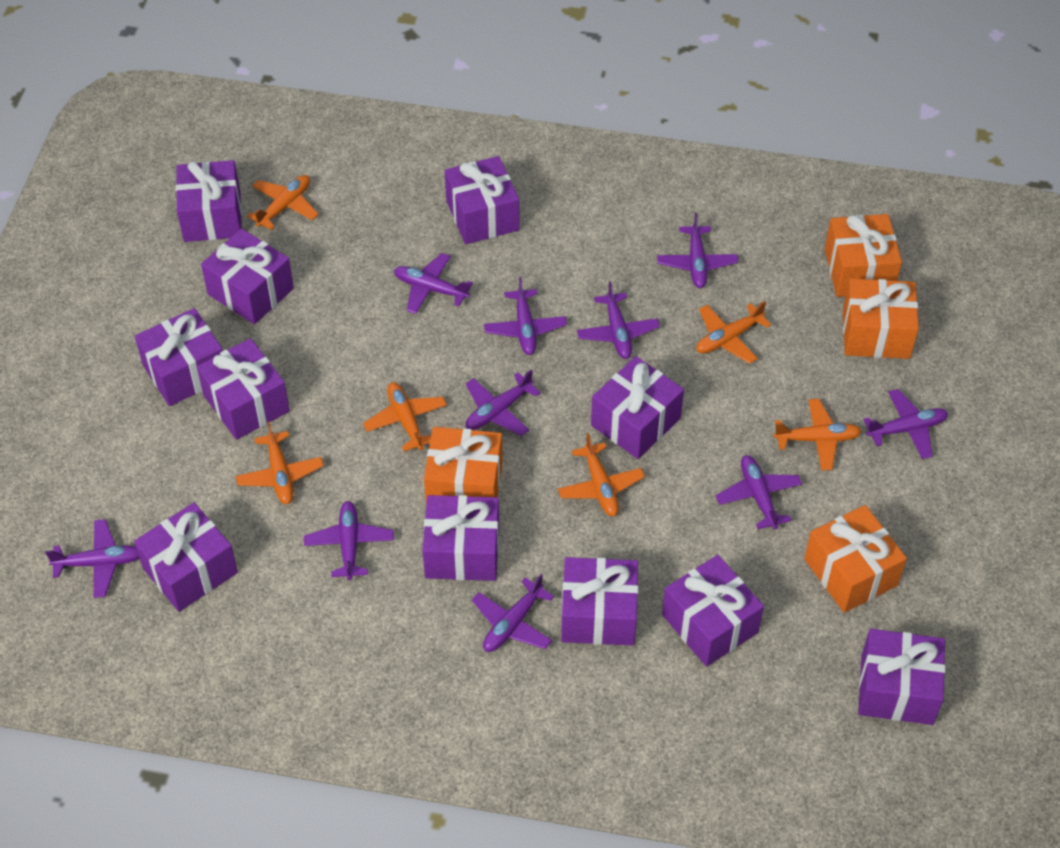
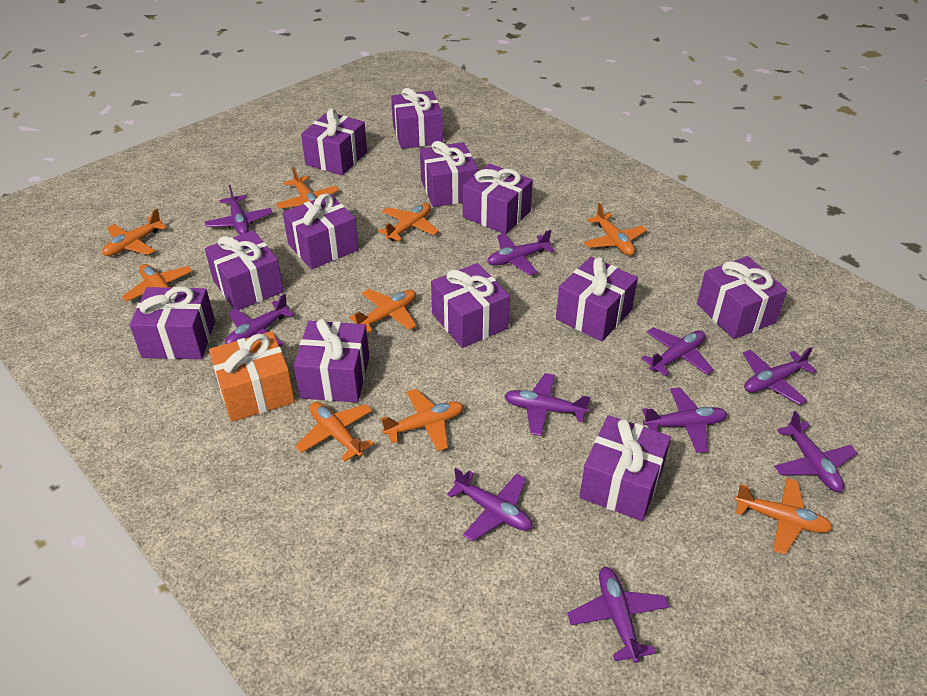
orange gift: 4 -> 1
orange plane: 6 -> 9
purple gift: 11 -> 12

